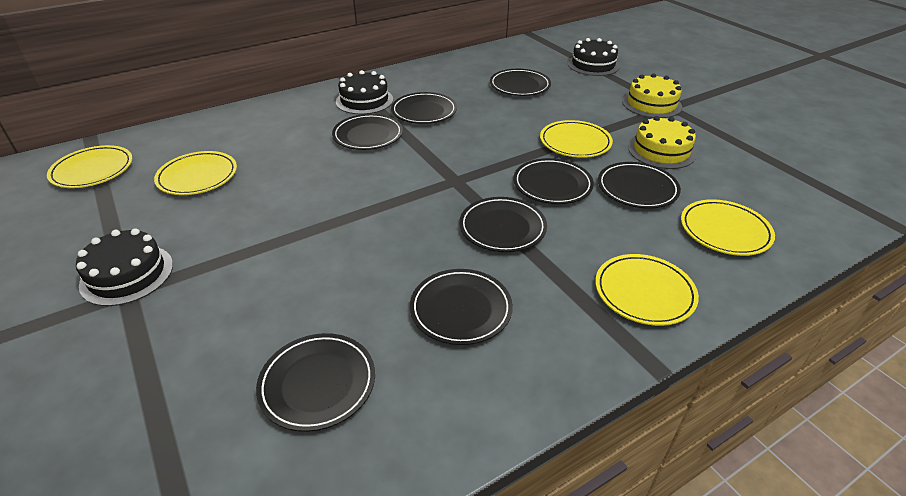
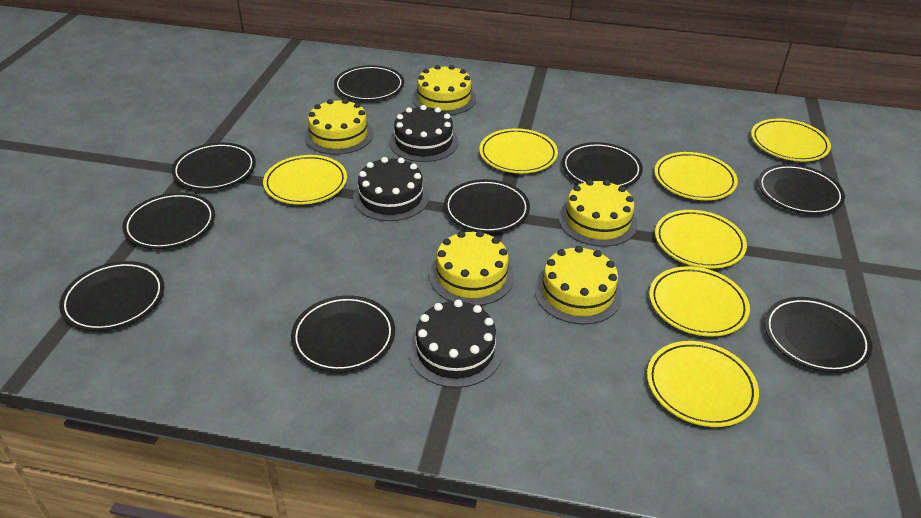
black plate: 8 -> 9
yellow cake: 2 -> 5
yellow plate: 5 -> 7

